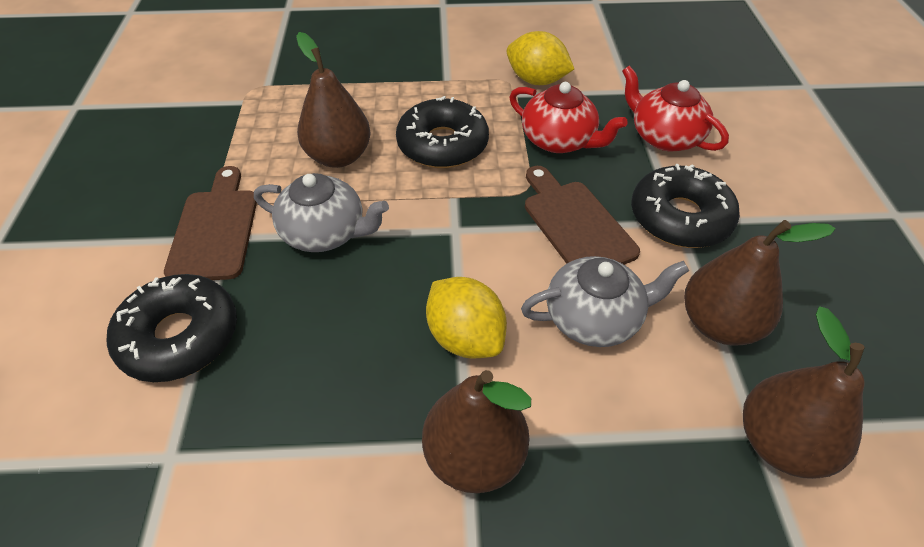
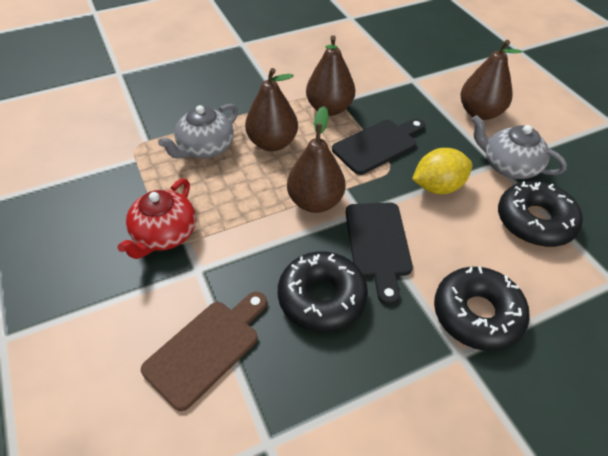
black cutting board: 0 -> 2
brown cutting board: 2 -> 1
red teapot: 2 -> 1
yellow lemon: 2 -> 1

